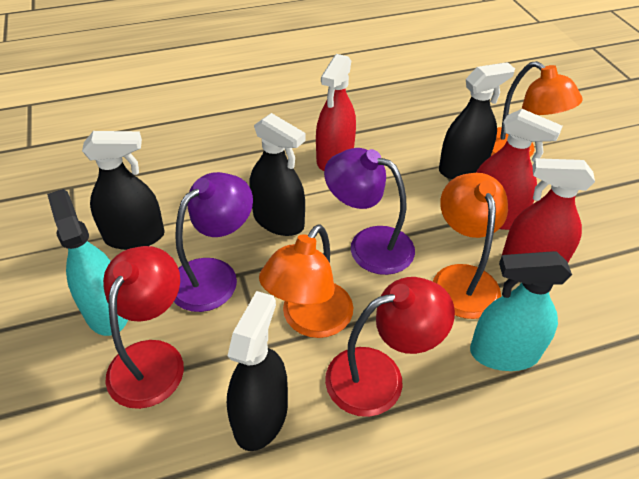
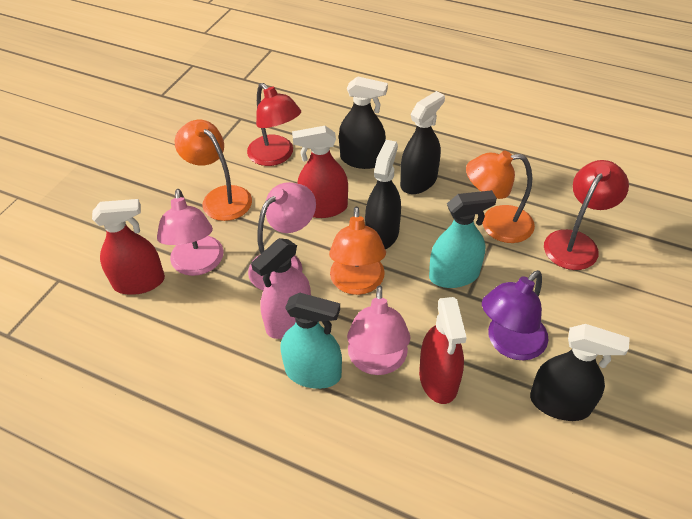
pink lamp: 0 -> 3
pink spray bottle: 0 -> 1
purple lamp: 2 -> 1

